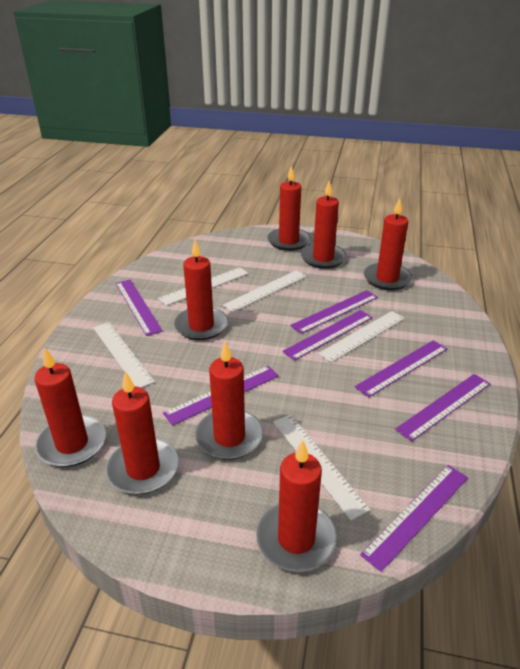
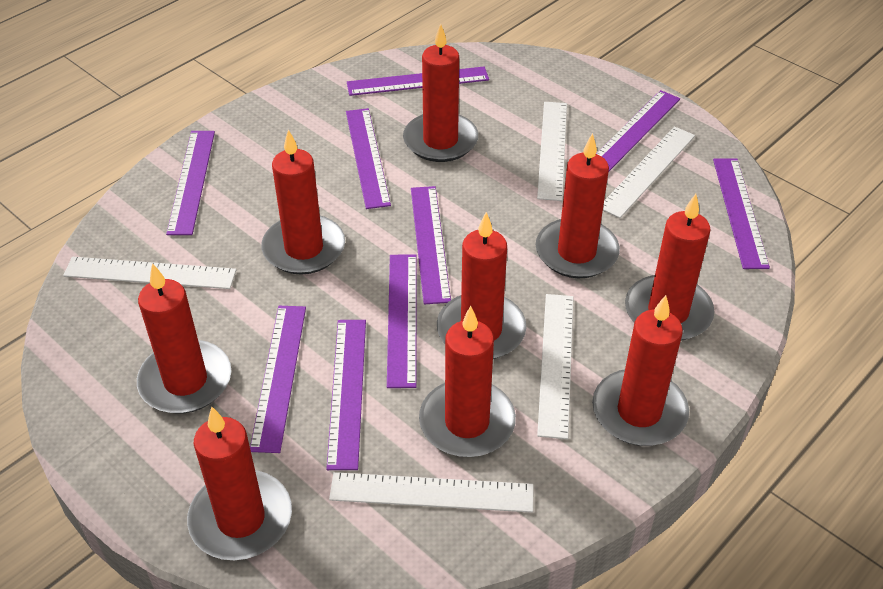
purple ruler: 7 -> 9
red candle: 8 -> 9

